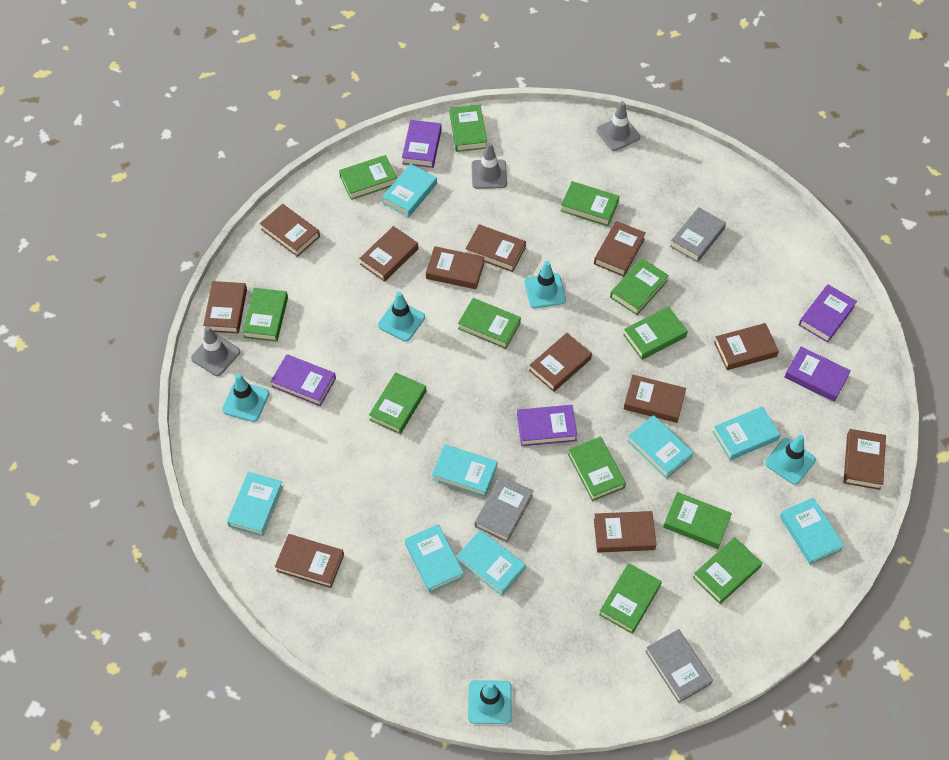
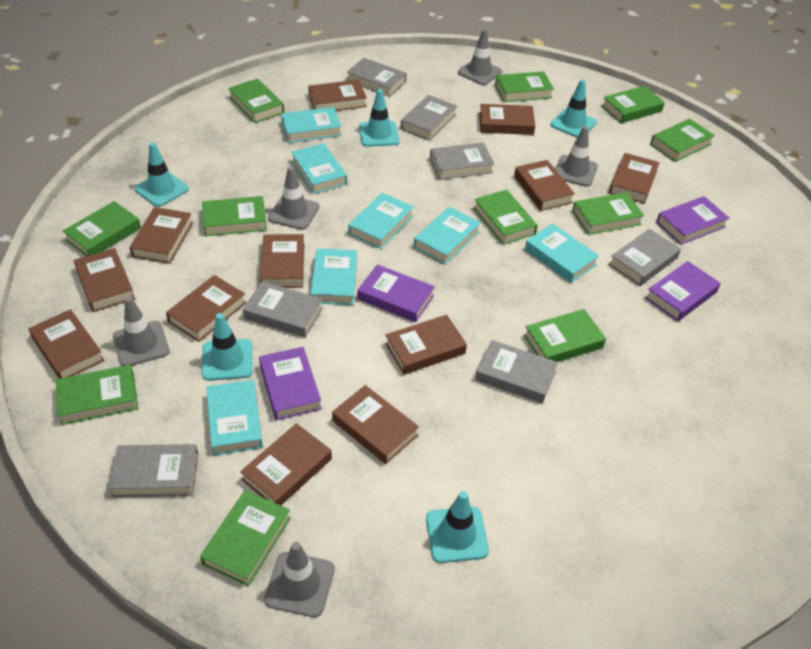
green book: 12 -> 11
grey book: 3 -> 7
grey traffic cone: 3 -> 5
purple book: 5 -> 4
turquoise book: 8 -> 7

